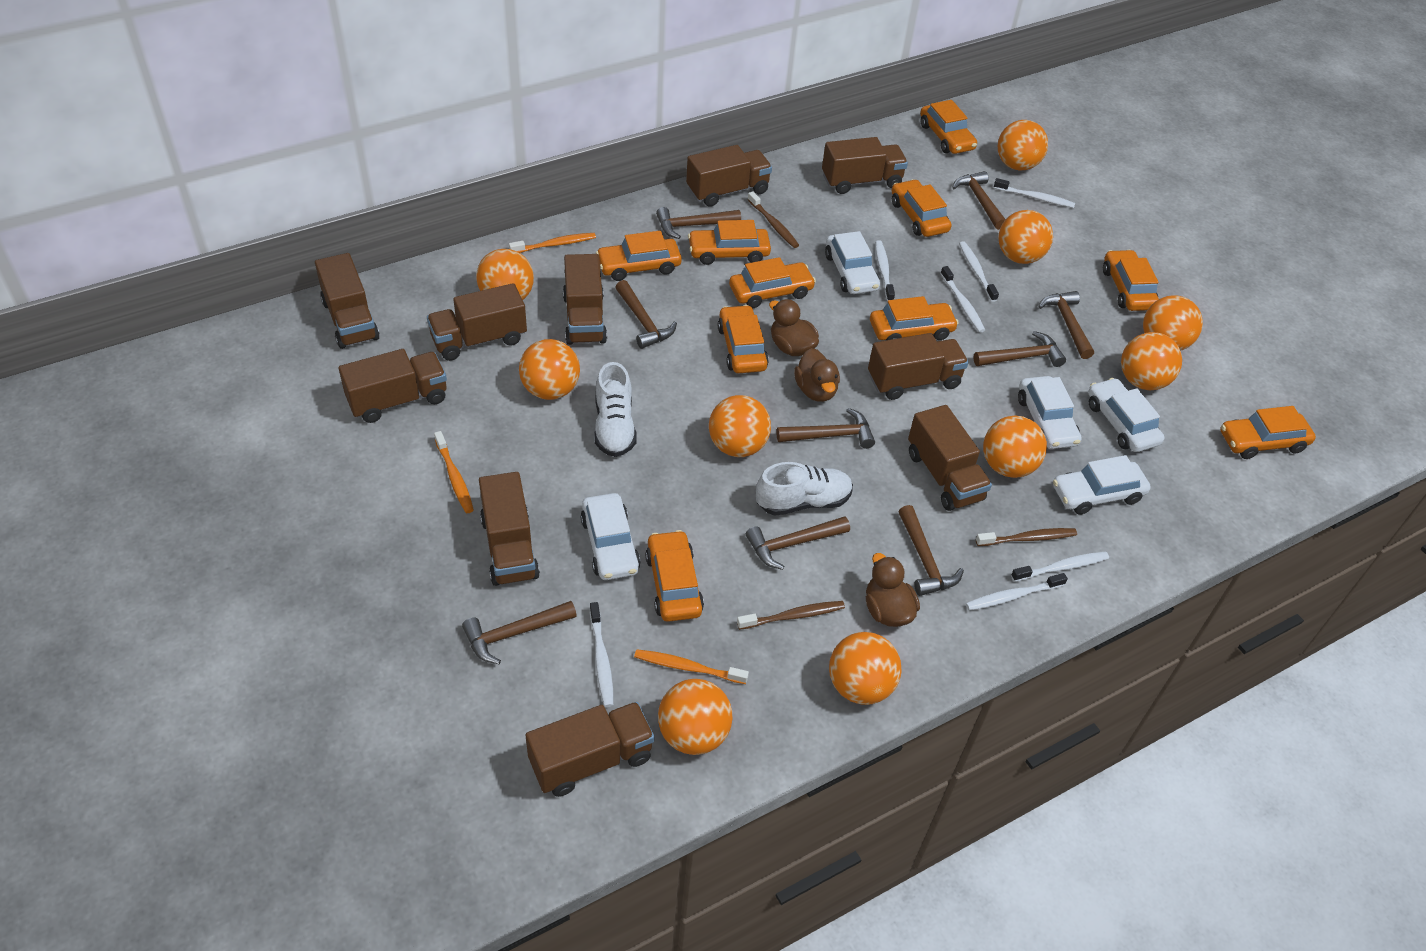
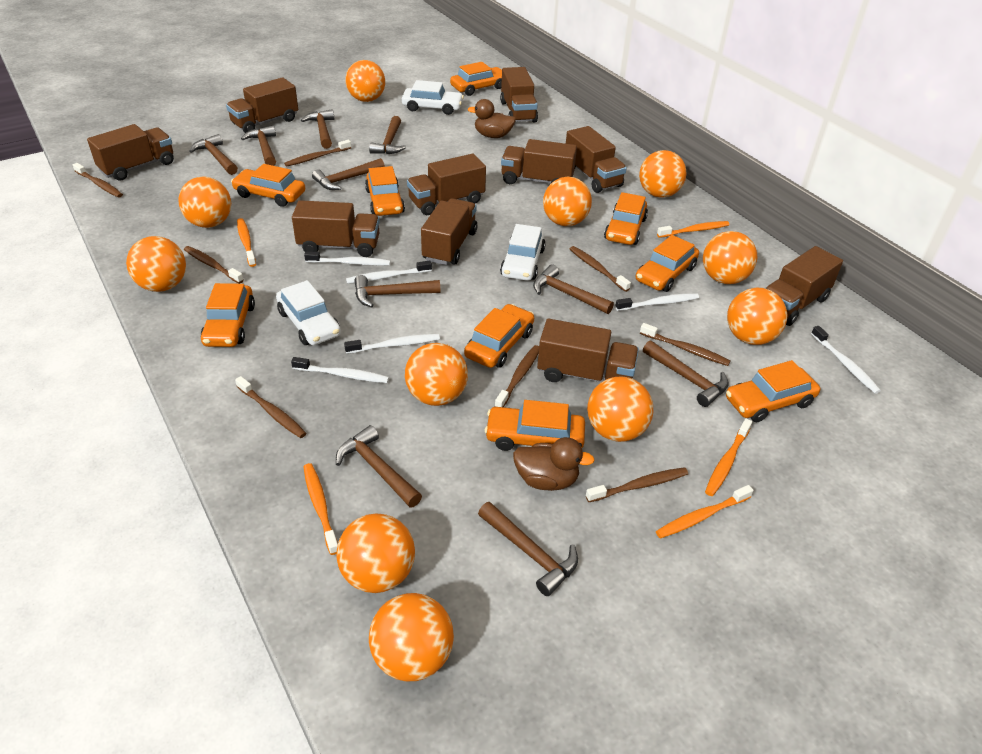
brown duck: 3 -> 2
brown hammer: 9 -> 10
brown toothbrush: 3 -> 8
orange ball: 10 -> 11
orange car: 10 -> 9
orange toothbrush: 3 -> 5
white car: 5 -> 3
white shoe: 2 -> 0
white toothbrush: 7 -> 6

